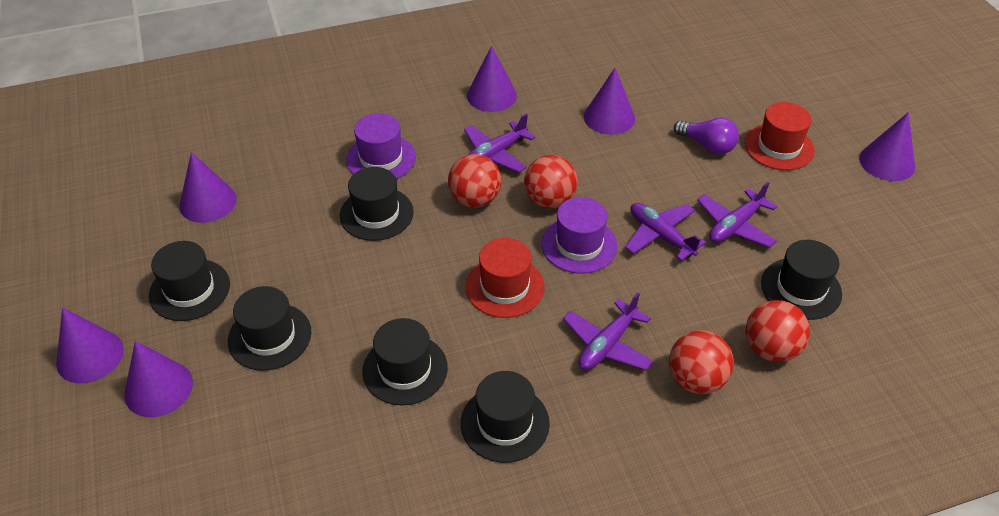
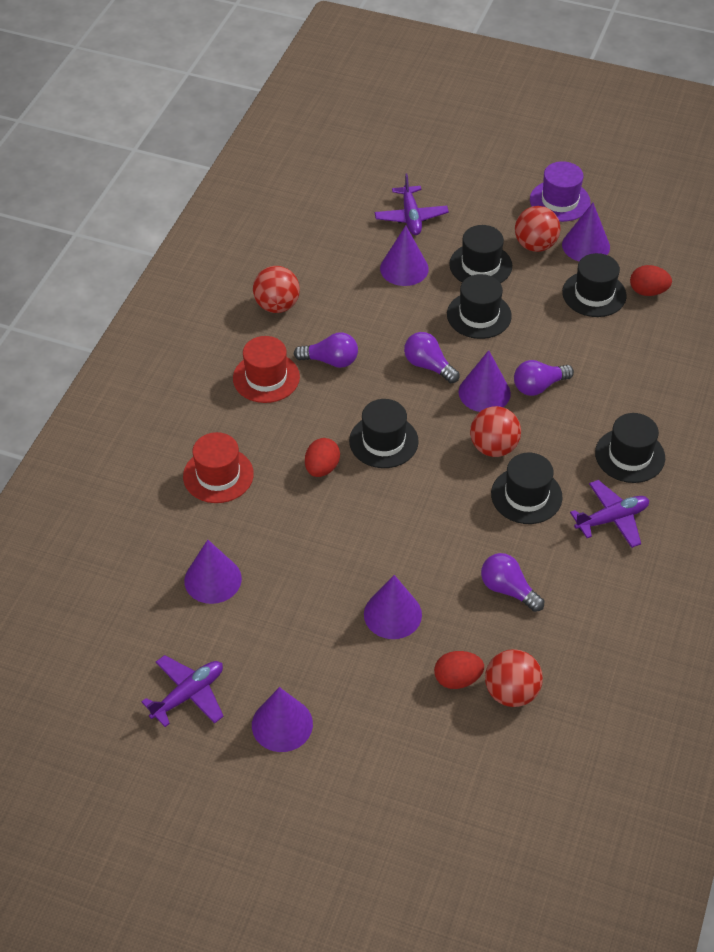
purple hat: 2 -> 1
purple light bulb: 1 -> 4
purple plane: 4 -> 3
red egg: 0 -> 3

